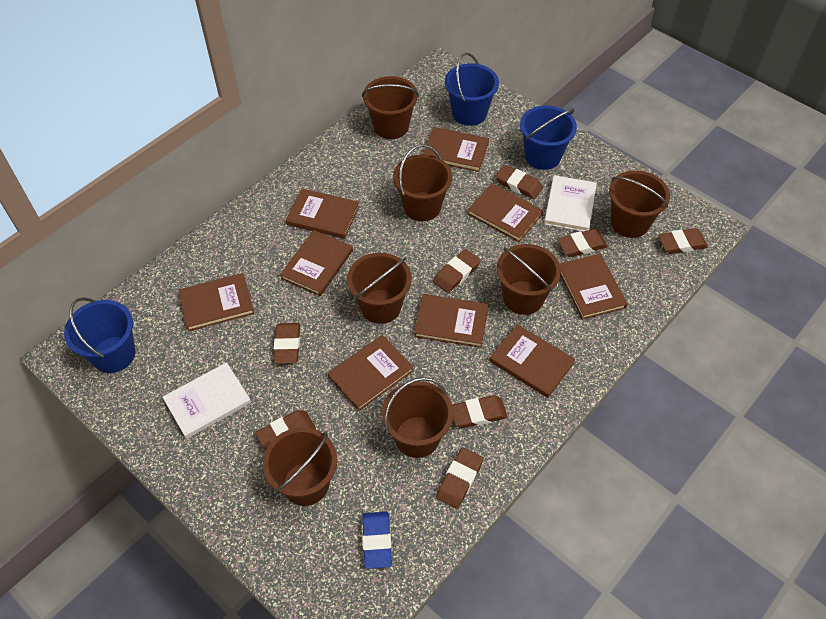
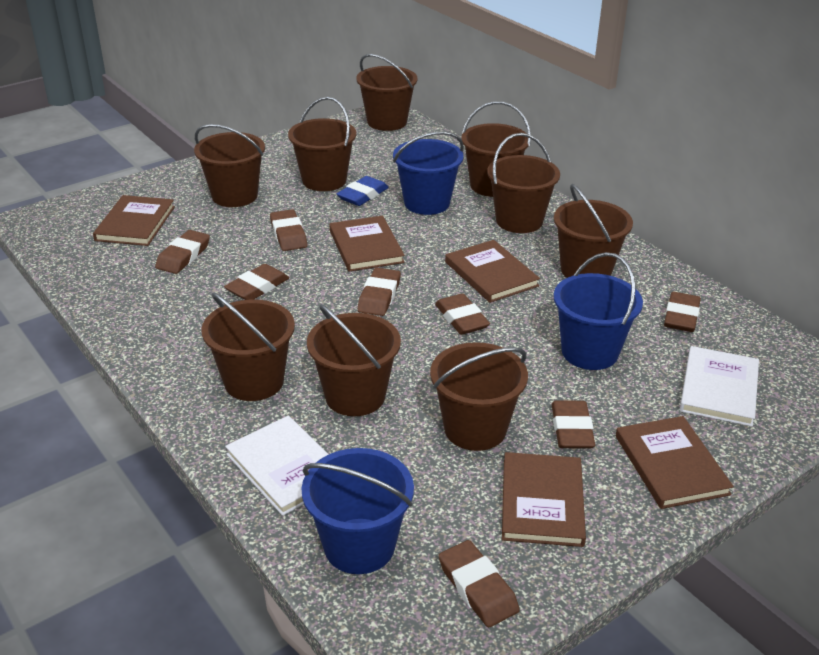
brown book: 9 -> 5
brown bucket: 7 -> 9

